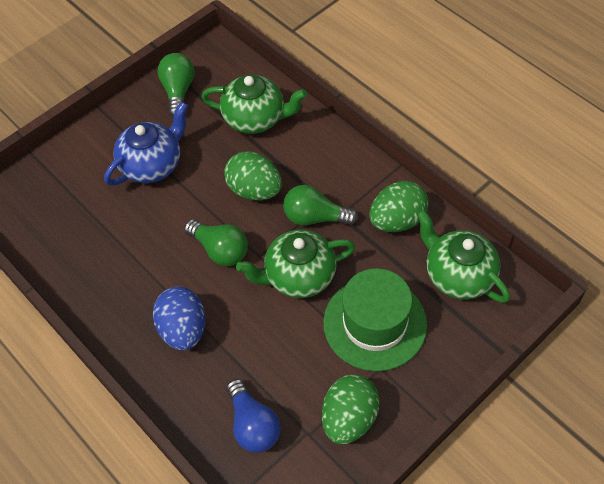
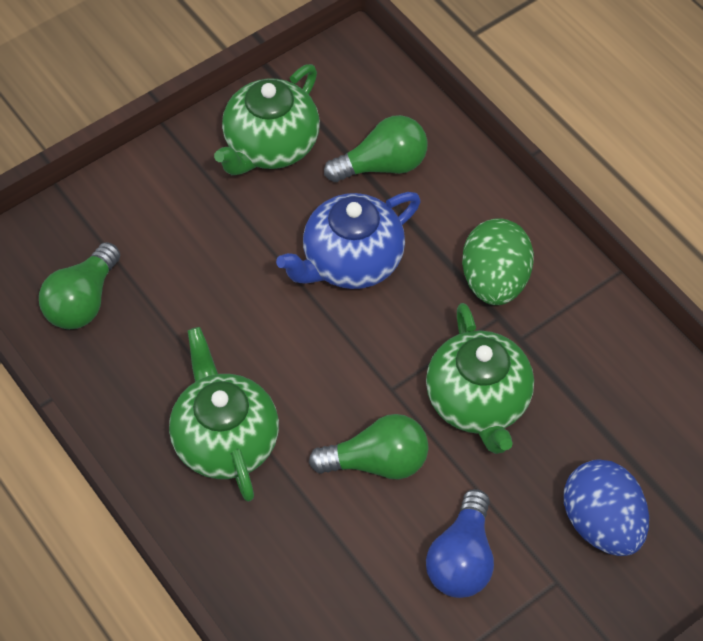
green egg: 3 -> 1
green hat: 1 -> 0

